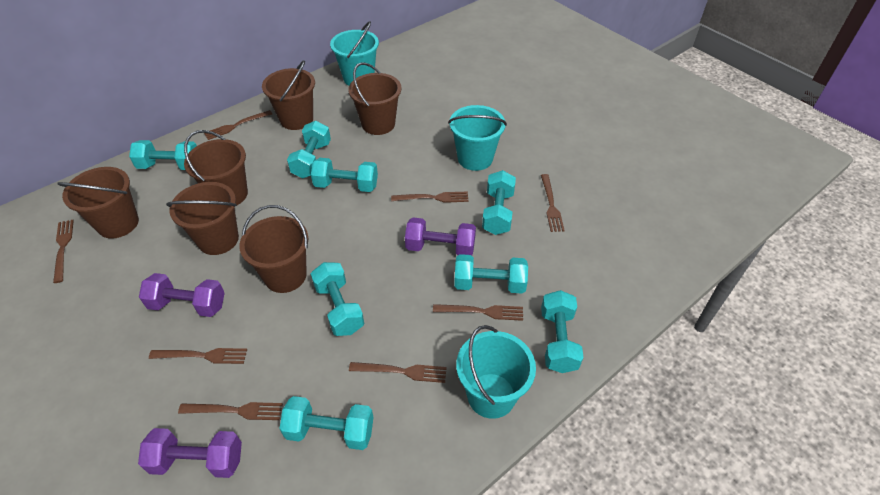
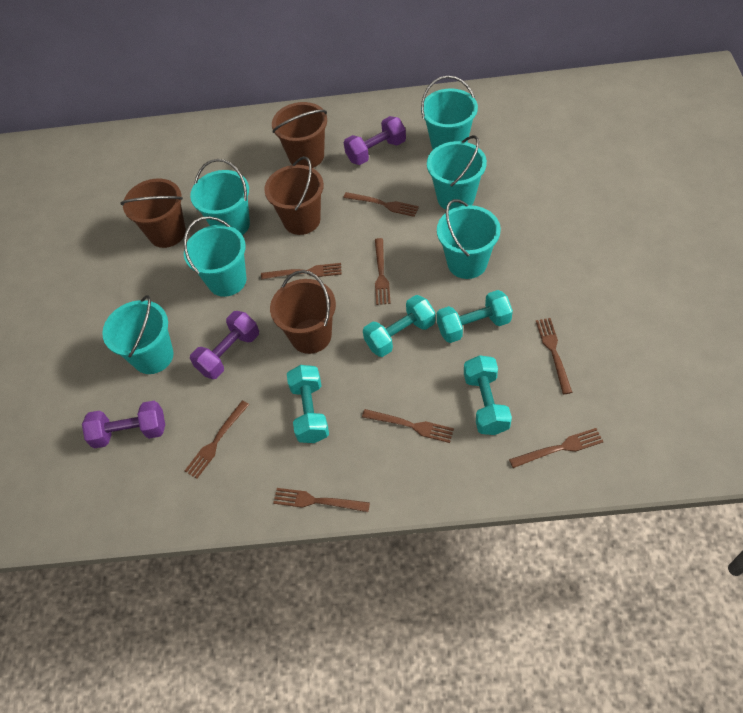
brown bucket: 6 -> 4
turquoise bucket: 3 -> 6
turquoise dumbbell: 8 -> 4

